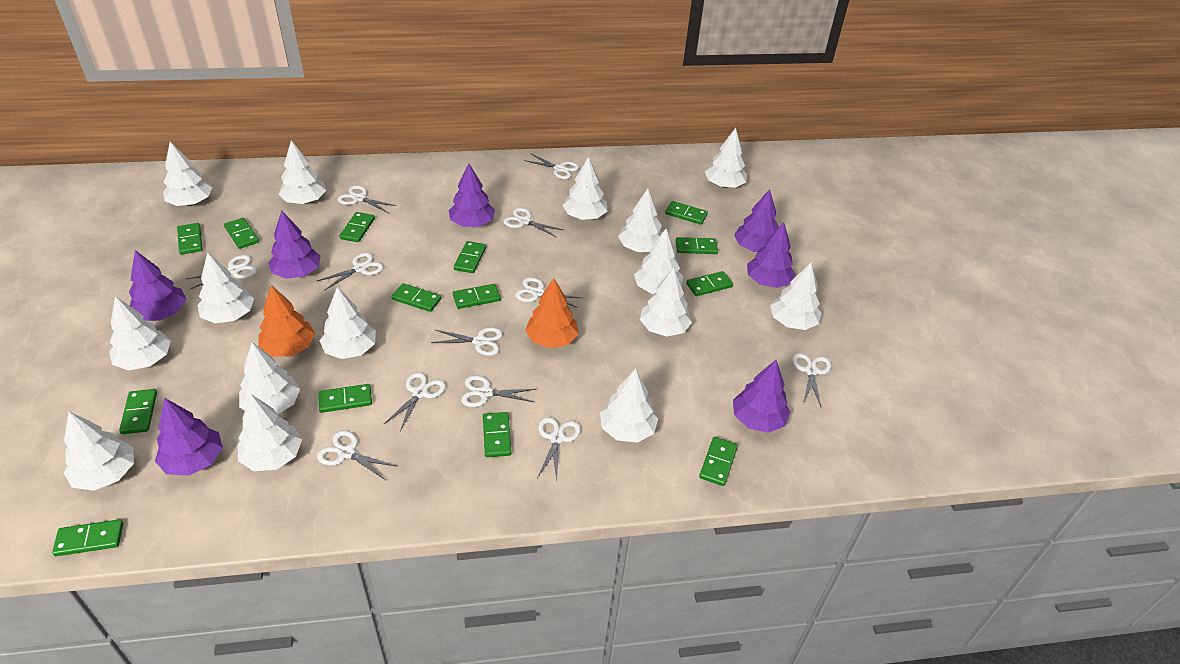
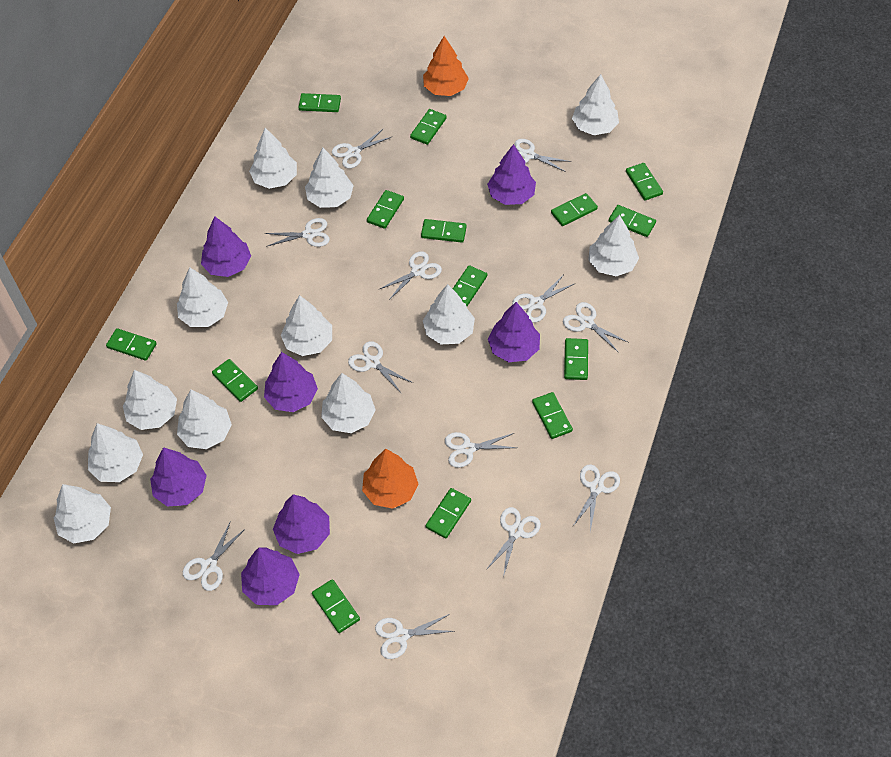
white tree: 15 -> 12

